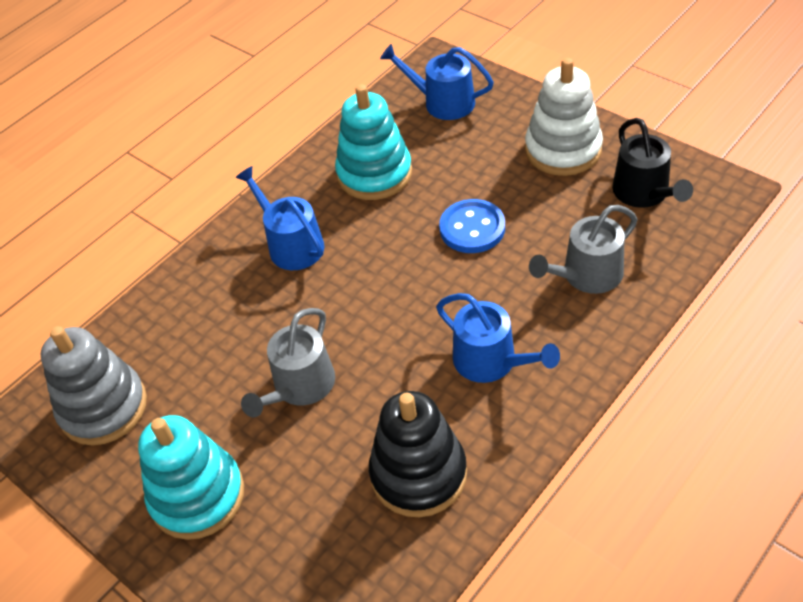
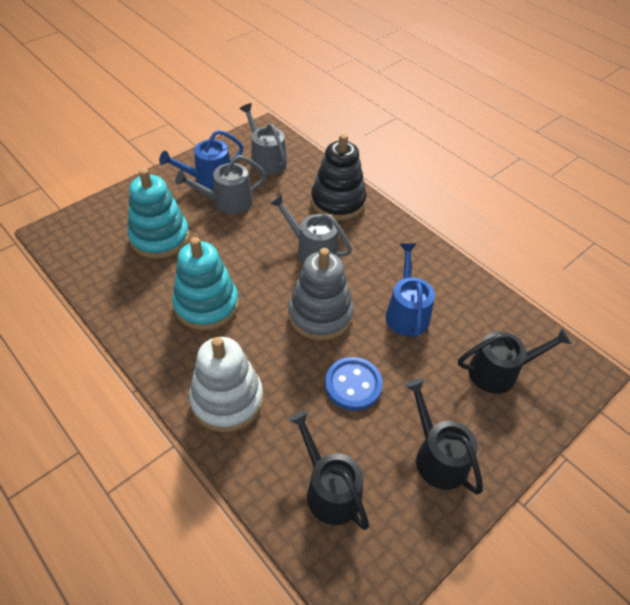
black watering can: 1 -> 3
blue watering can: 3 -> 2
grey watering can: 2 -> 3

